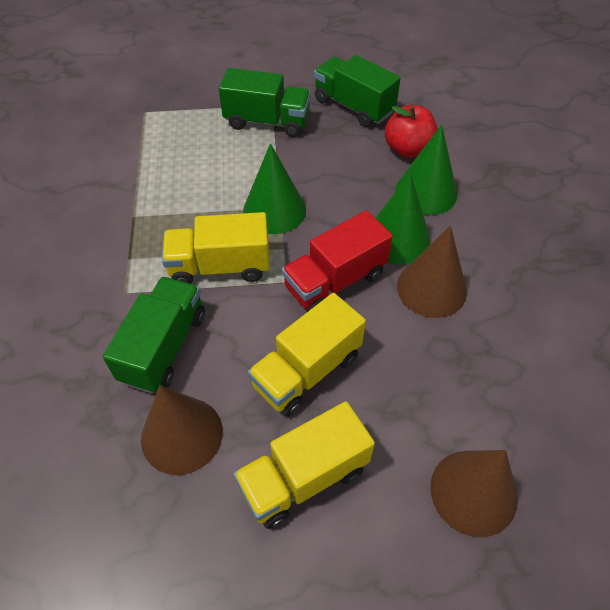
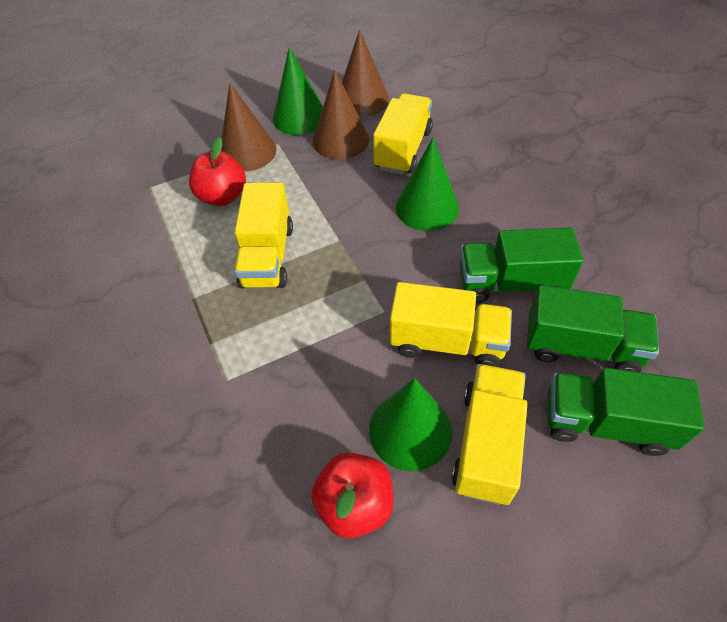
red apple: 1 -> 2
red truck: 1 -> 0
yellow truck: 3 -> 4

